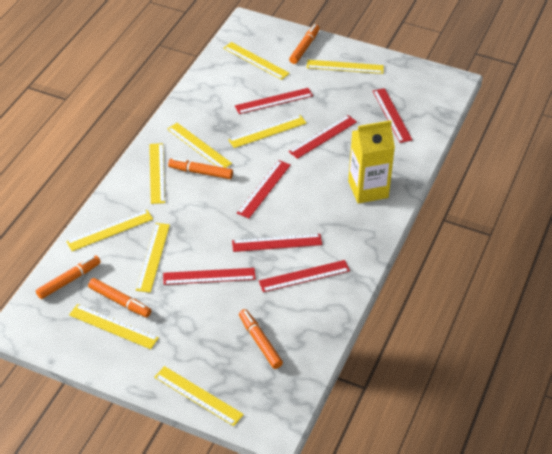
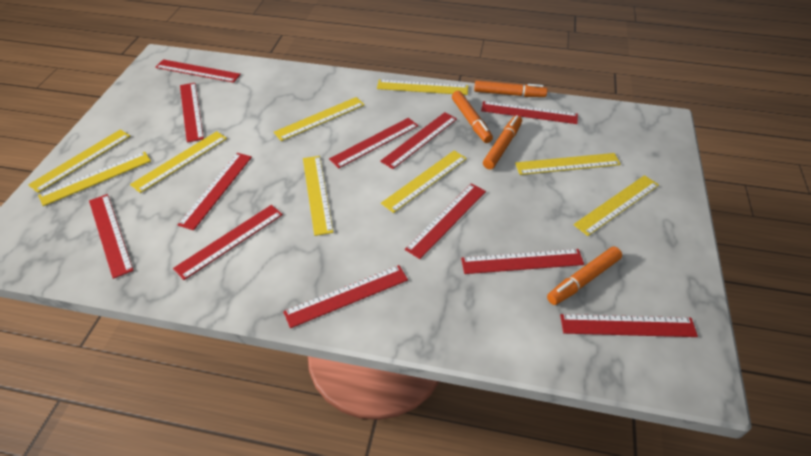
orange marker: 5 -> 4
red ruler: 7 -> 12
yellow carton: 1 -> 0

